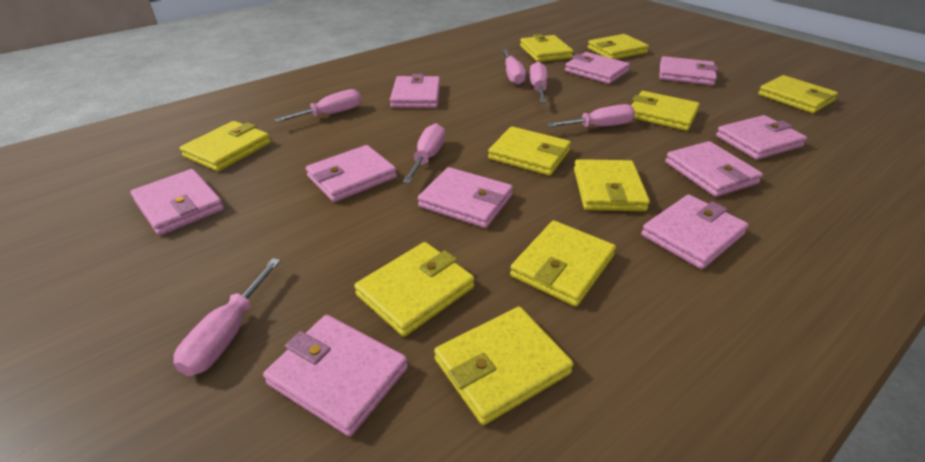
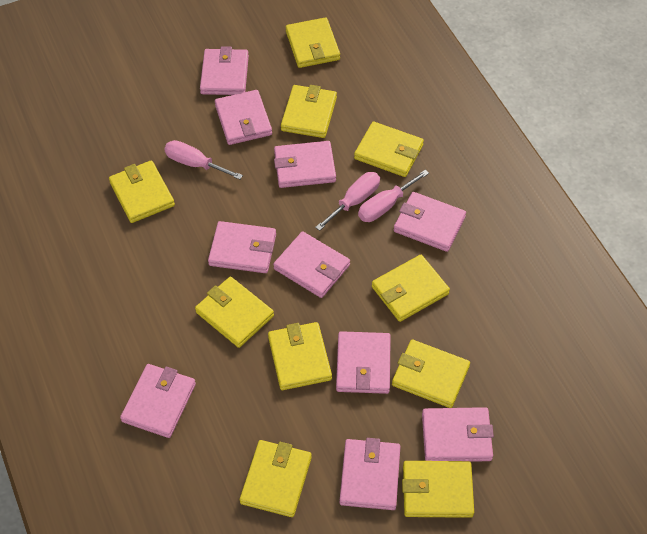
pink screwdriver: 6 -> 3

